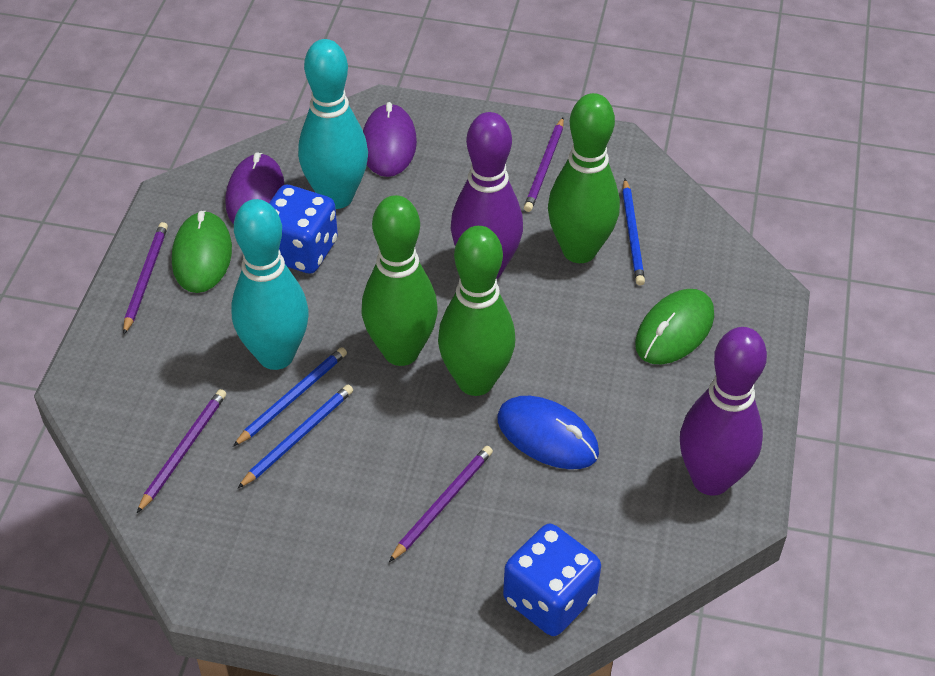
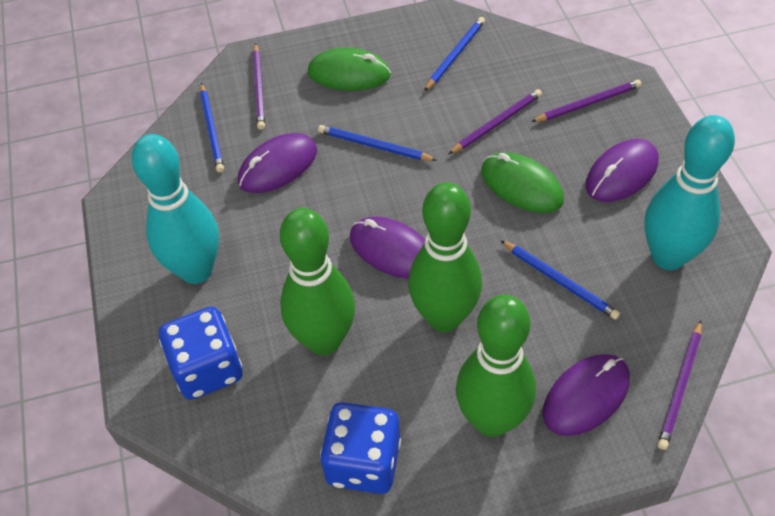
blue mouse: 1 -> 0
blue pencil: 3 -> 4
purple bowling pin: 2 -> 0
purple mouse: 2 -> 4

